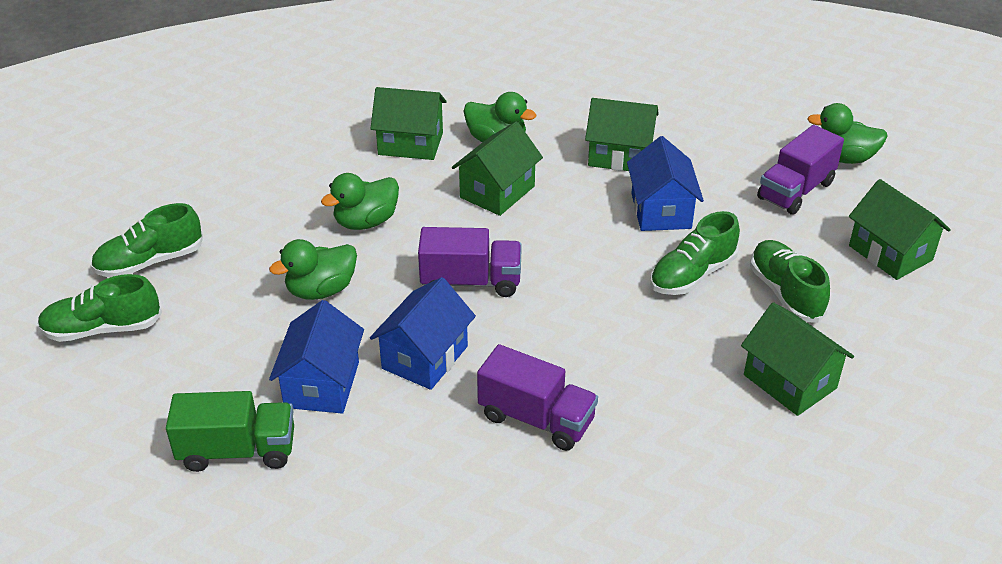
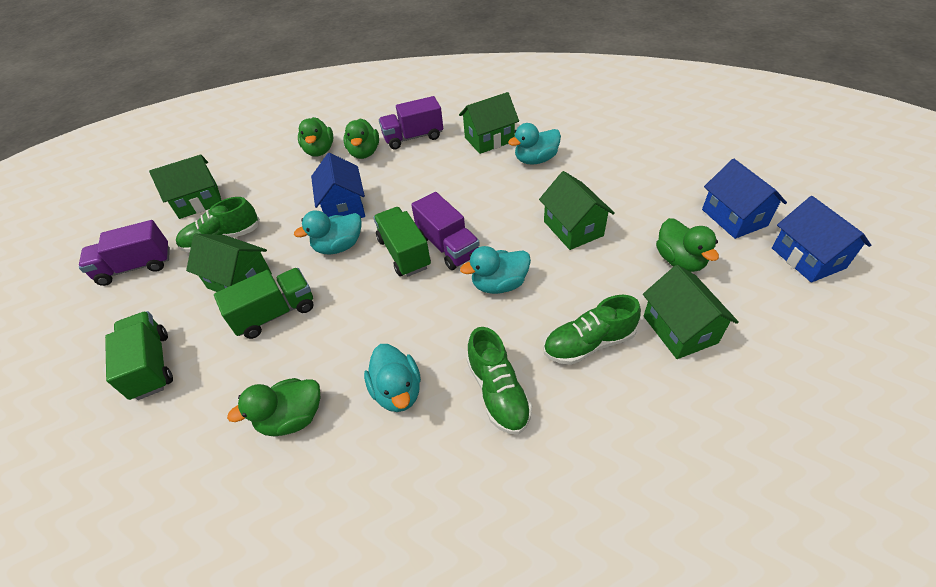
green shoe: 4 -> 3
green truck: 1 -> 3
turquoise duck: 0 -> 4

